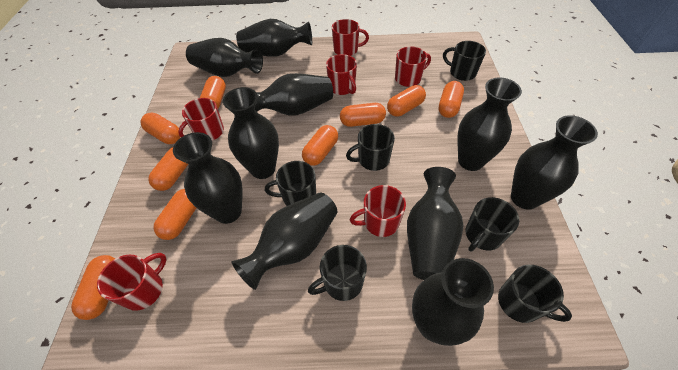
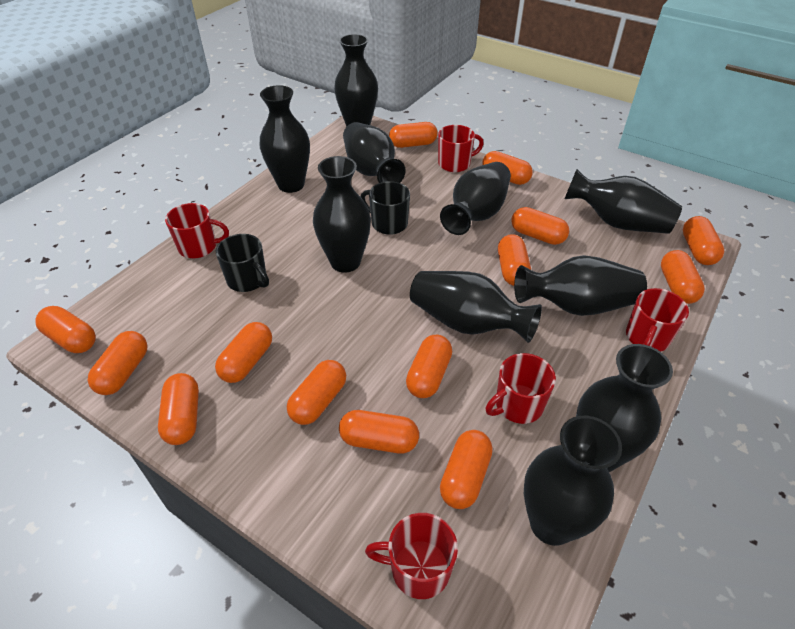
black mug: 6 -> 2
orange capsule: 9 -> 14
red mug: 6 -> 5

